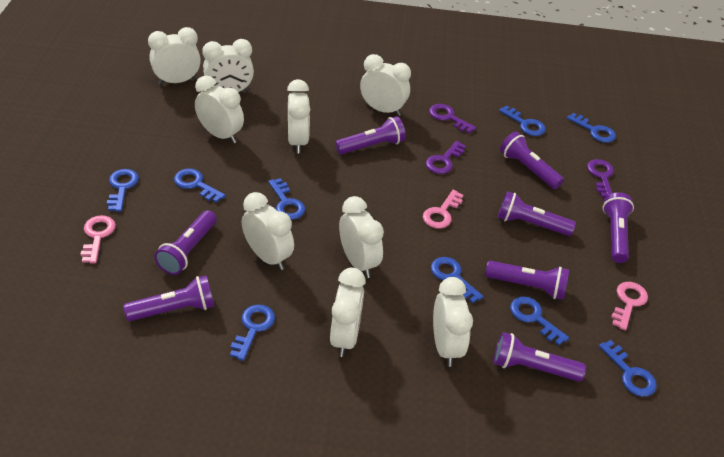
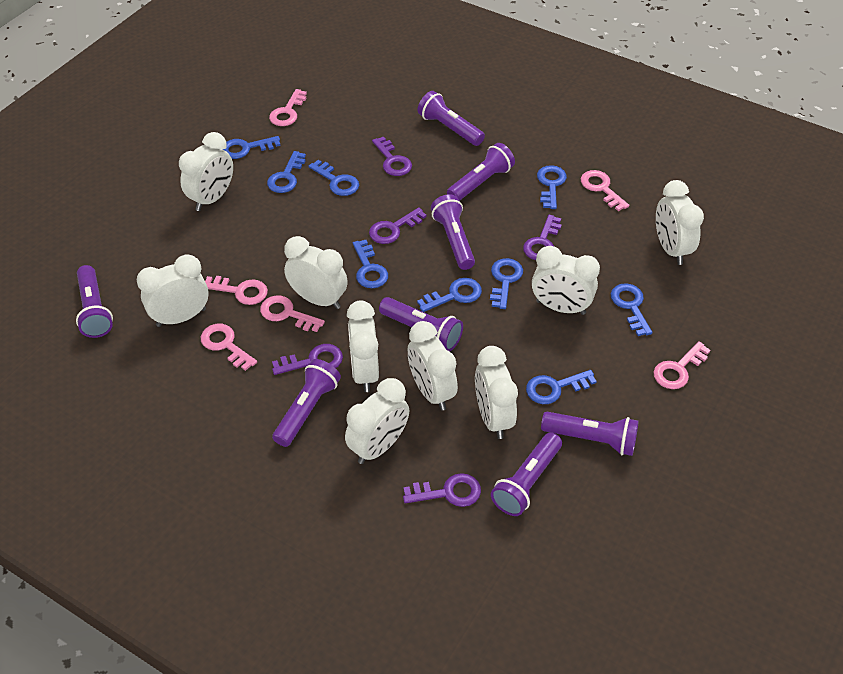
pink key: 3 -> 6
purple key: 3 -> 5

